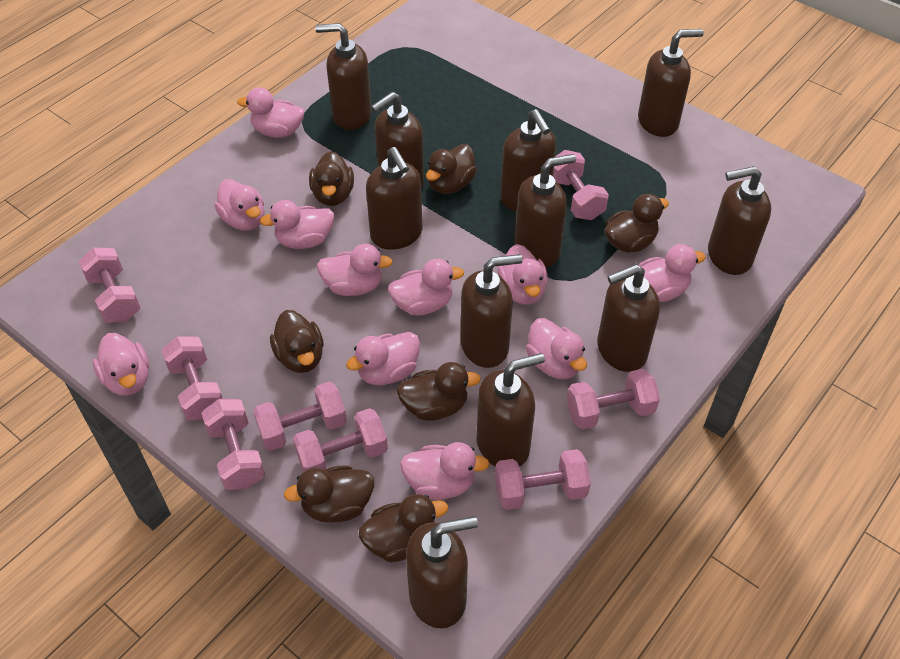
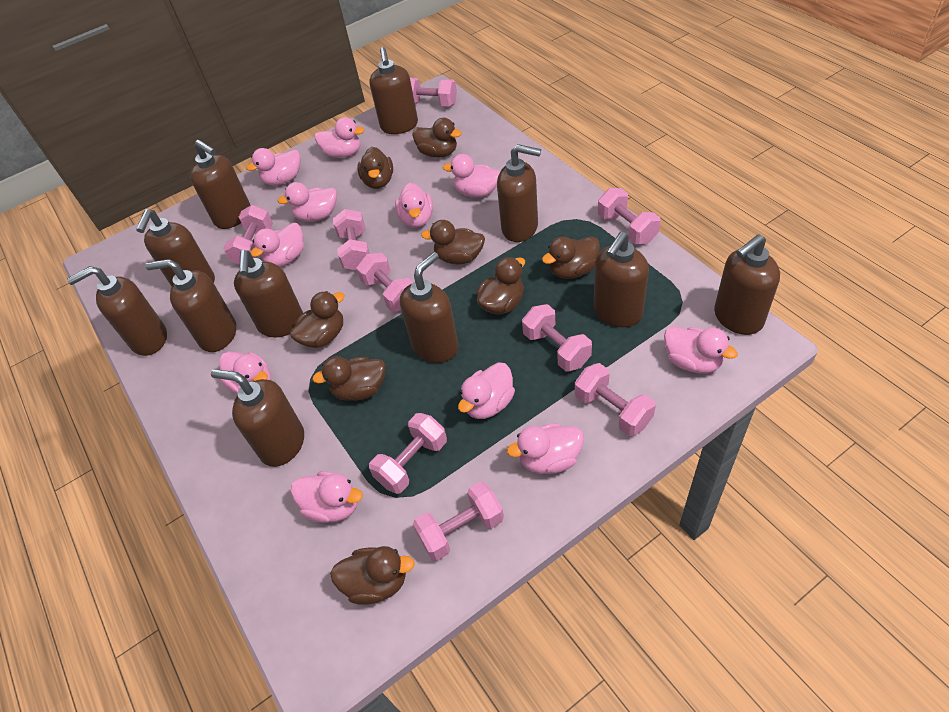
brown duck: 7 -> 8
pink dumbbell: 8 -> 9

